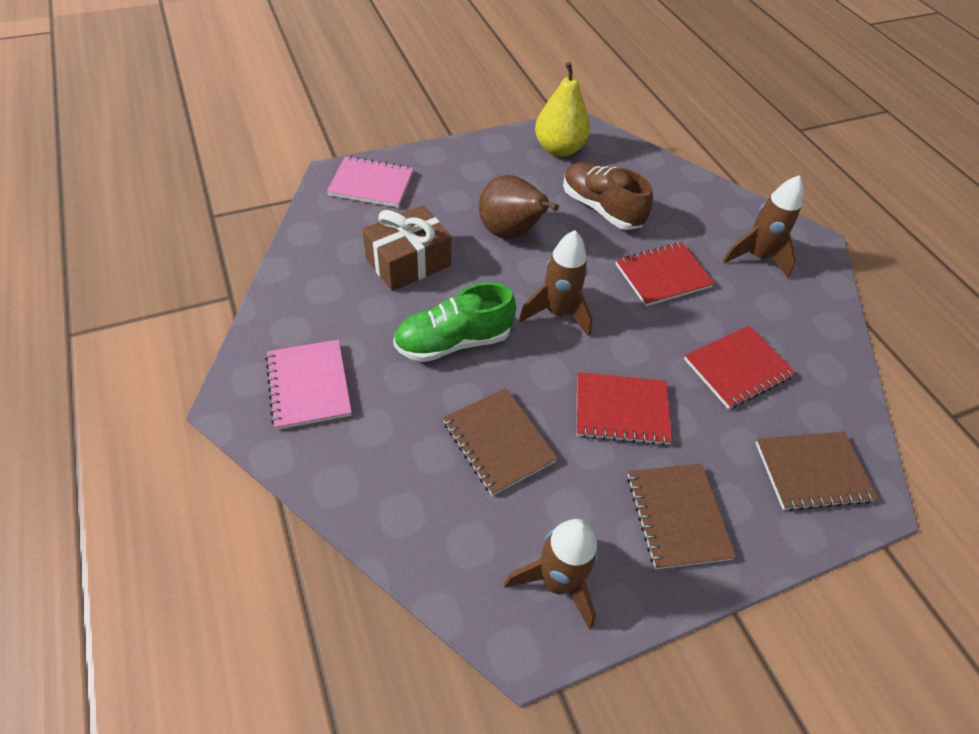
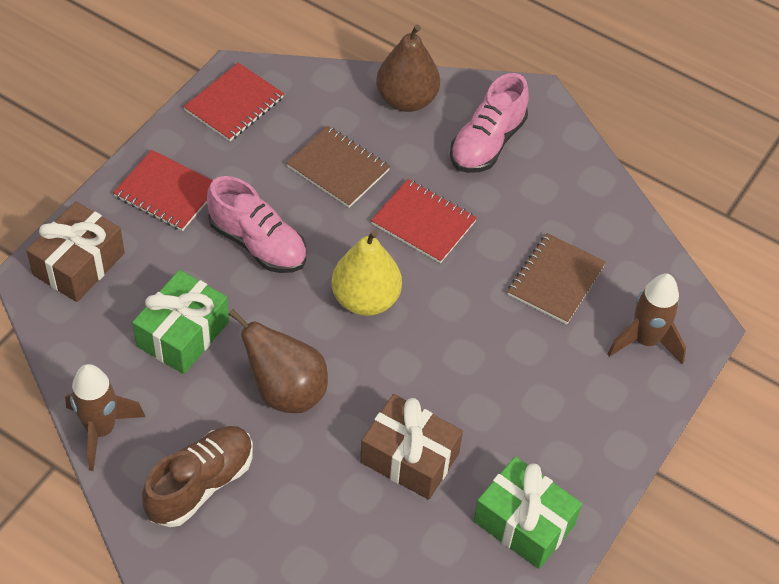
brown gift: 1 -> 2
brown notebook: 3 -> 2
brown pear: 1 -> 2
brown rocket: 3 -> 2
green gift: 0 -> 2
green shoe: 1 -> 0
pink notebook: 2 -> 0
pink shoe: 0 -> 2

